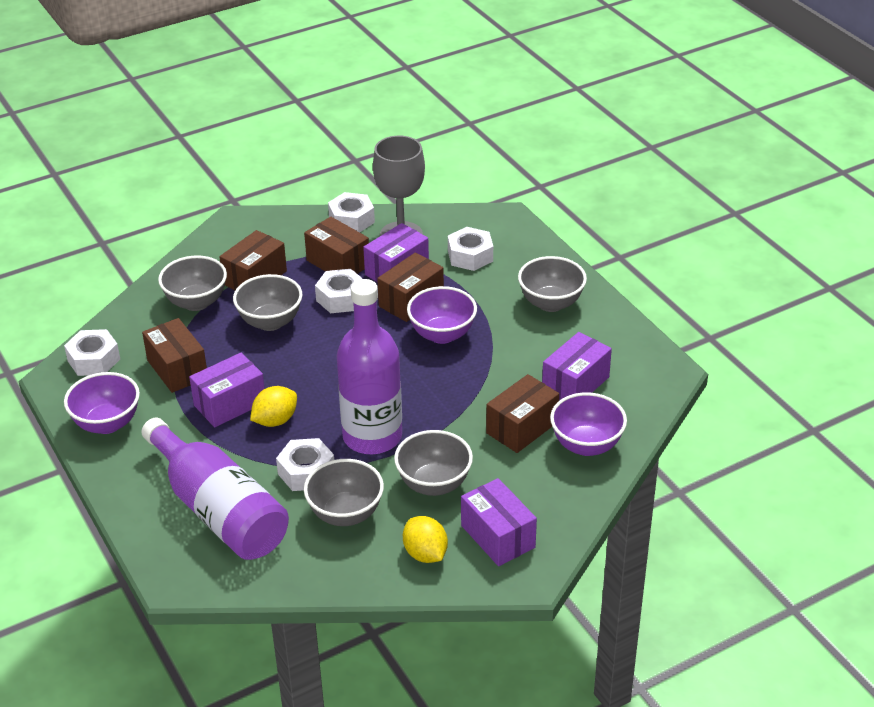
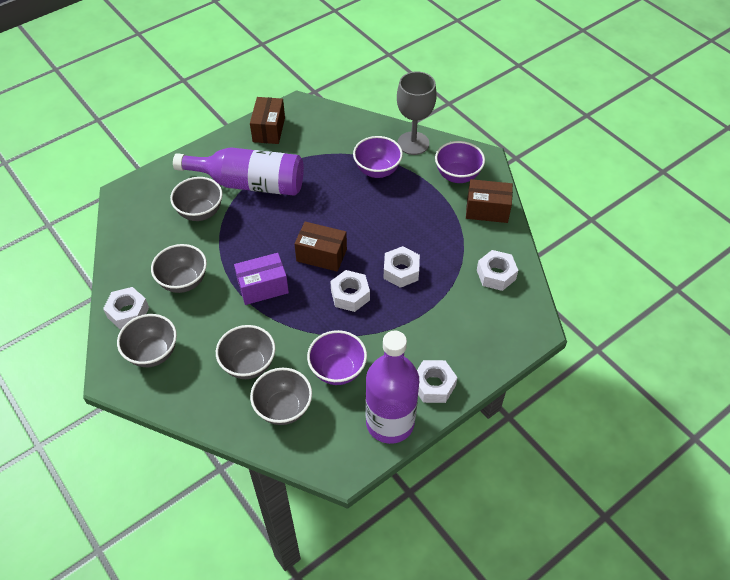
brown box: 5 -> 3
purple box: 4 -> 1
yellow lemon: 2 -> 0

